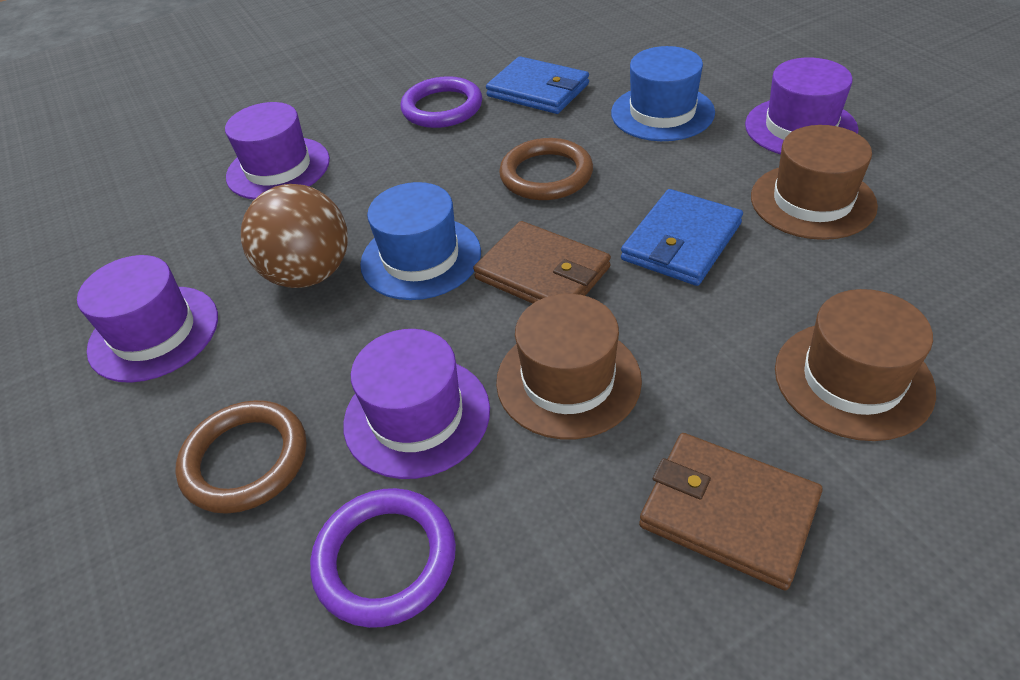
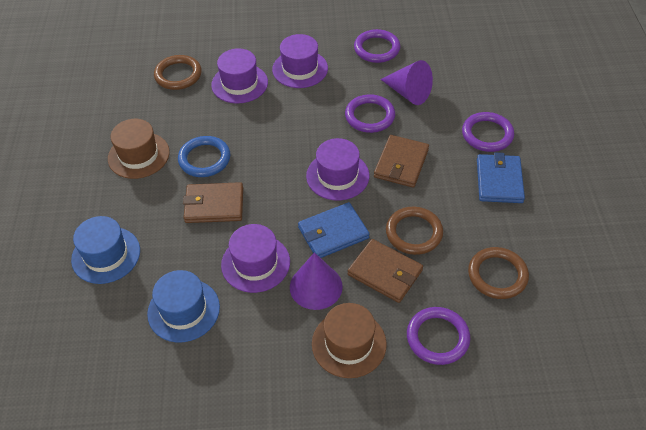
blue ring: 0 -> 1
brown ball: 1 -> 0
brown hat: 3 -> 2
brown ring: 2 -> 3
brown wallet: 2 -> 3
purple cone: 0 -> 2
purple ring: 2 -> 4

